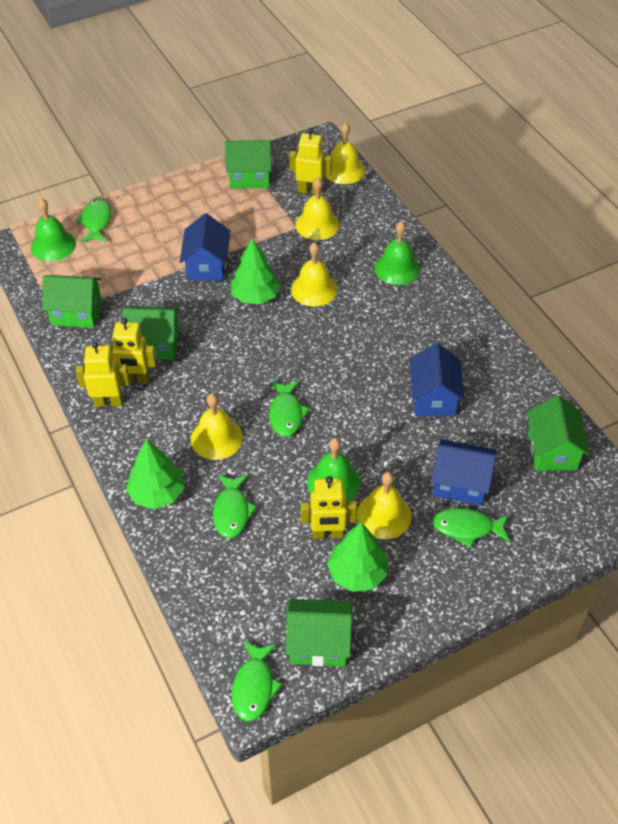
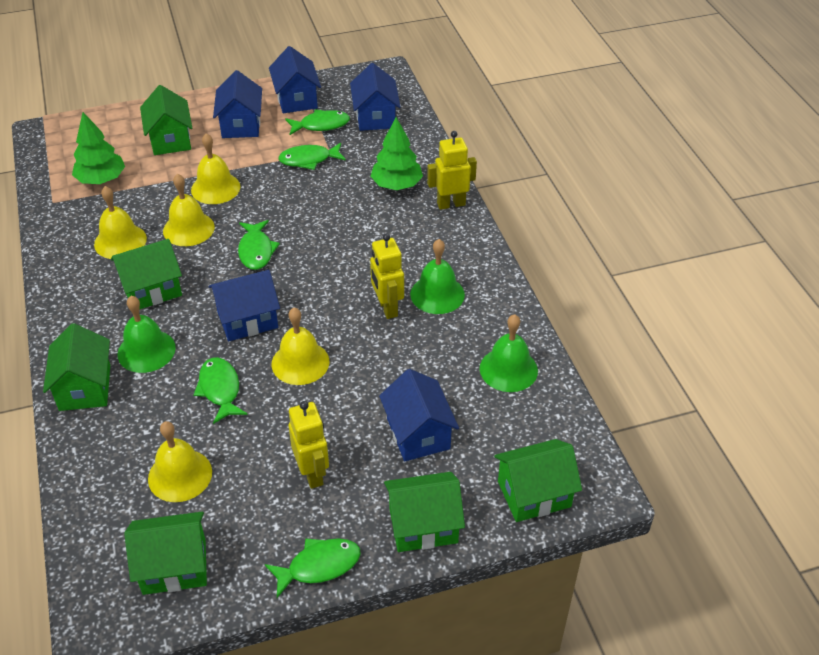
blue house: 3 -> 5
green house: 5 -> 6
green tree: 3 -> 2
yellow robot: 4 -> 3

